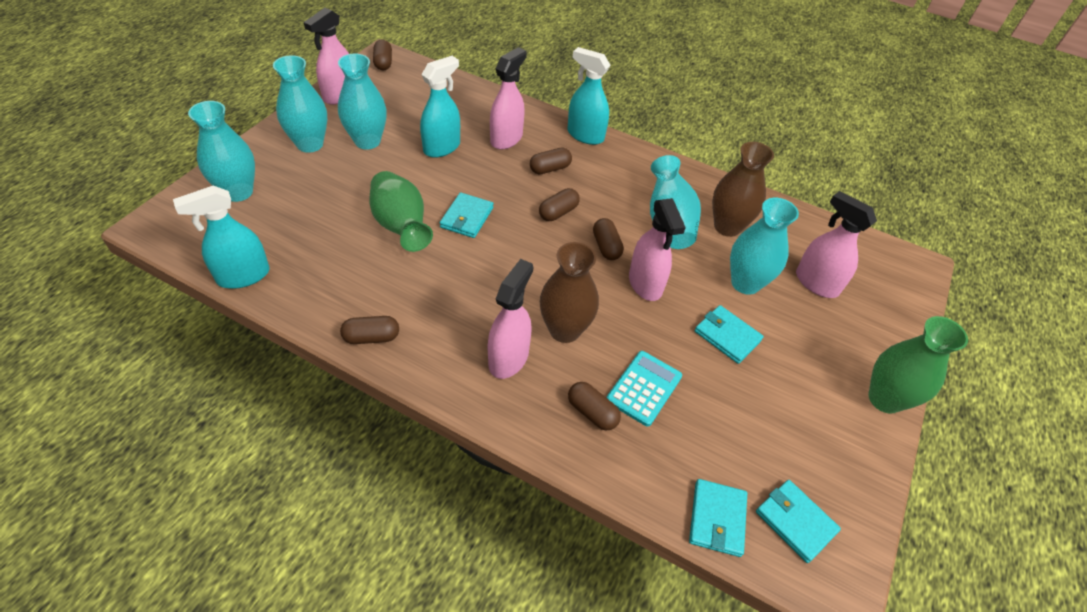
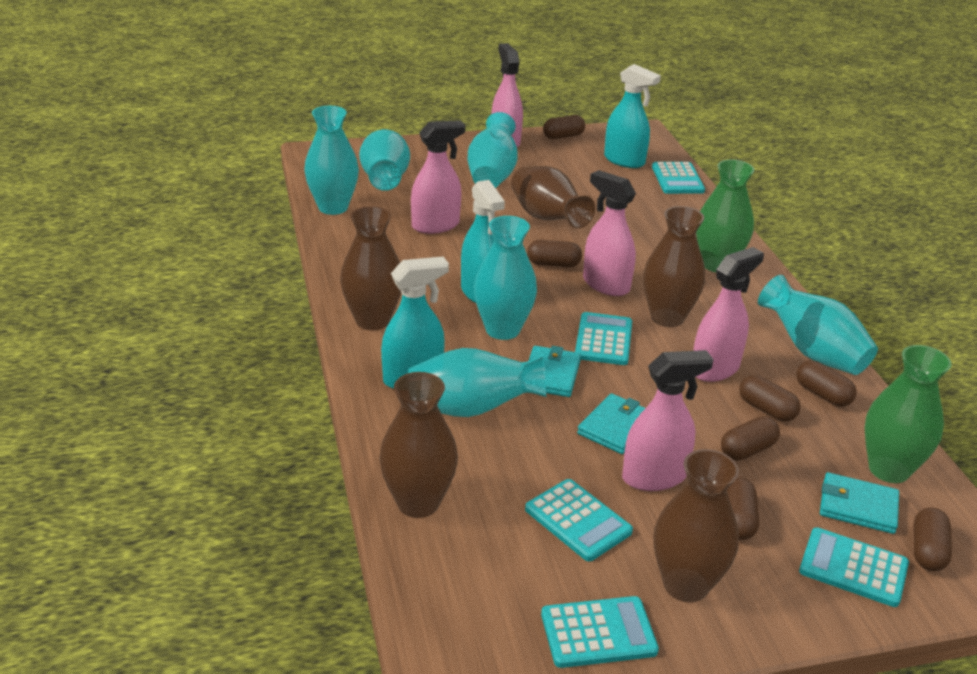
brown capsule: 6 -> 7
brown vase: 2 -> 5
turquoise calculator: 1 -> 5
turquoise vase: 5 -> 6
turquoise wallet: 4 -> 3

